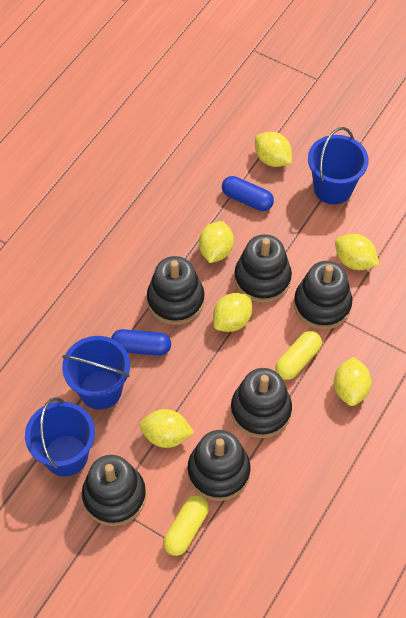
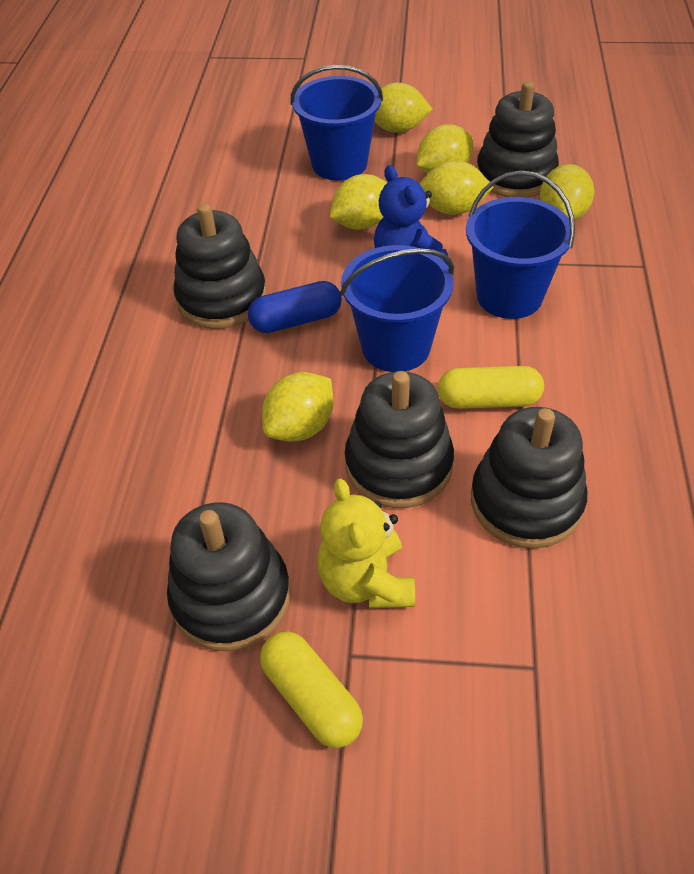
black stacking toy: 6 -> 5
blue capsule: 2 -> 1
blue teddy bear: 0 -> 1
yellow teddy bear: 0 -> 1

